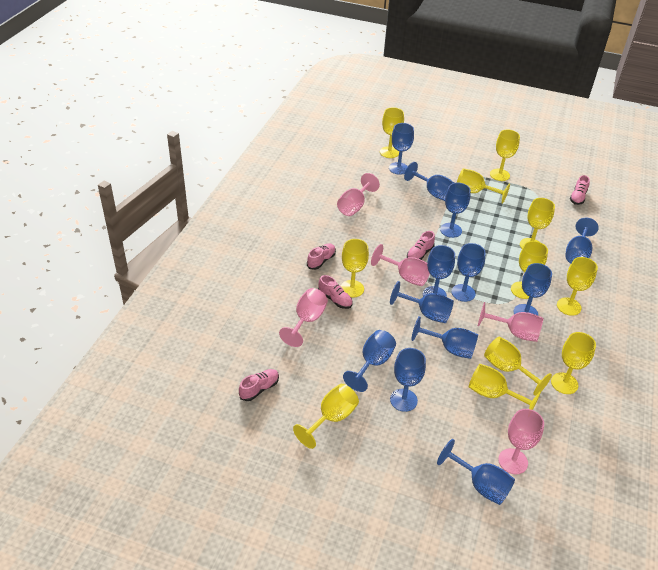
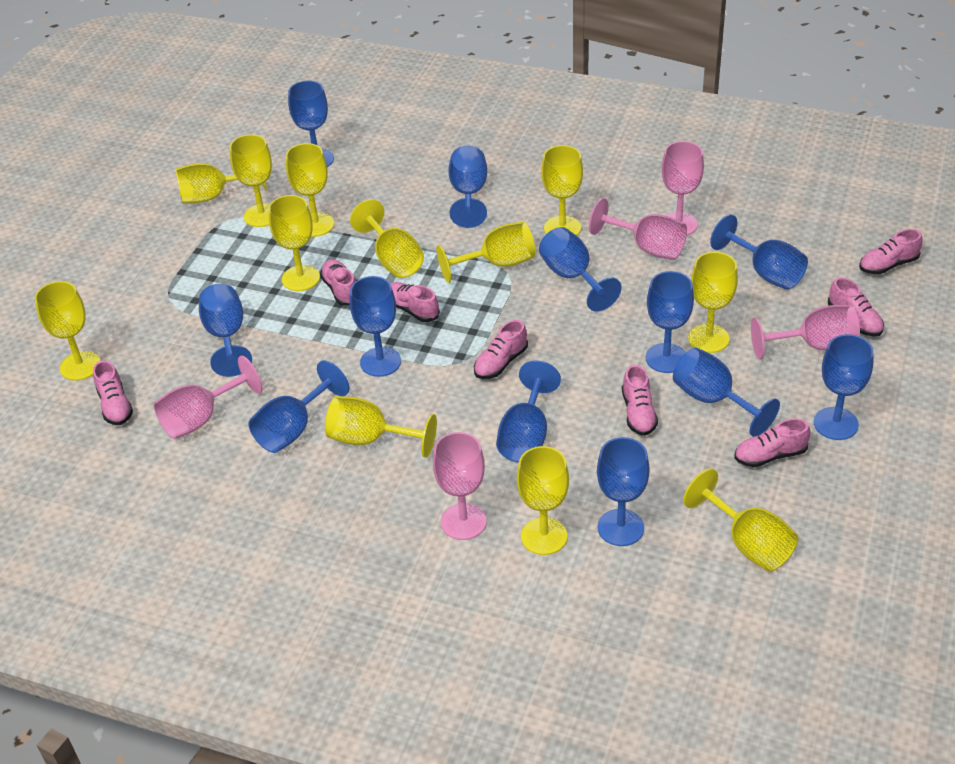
pink shoe: 5 -> 8
yellow goblet: 11 -> 12

